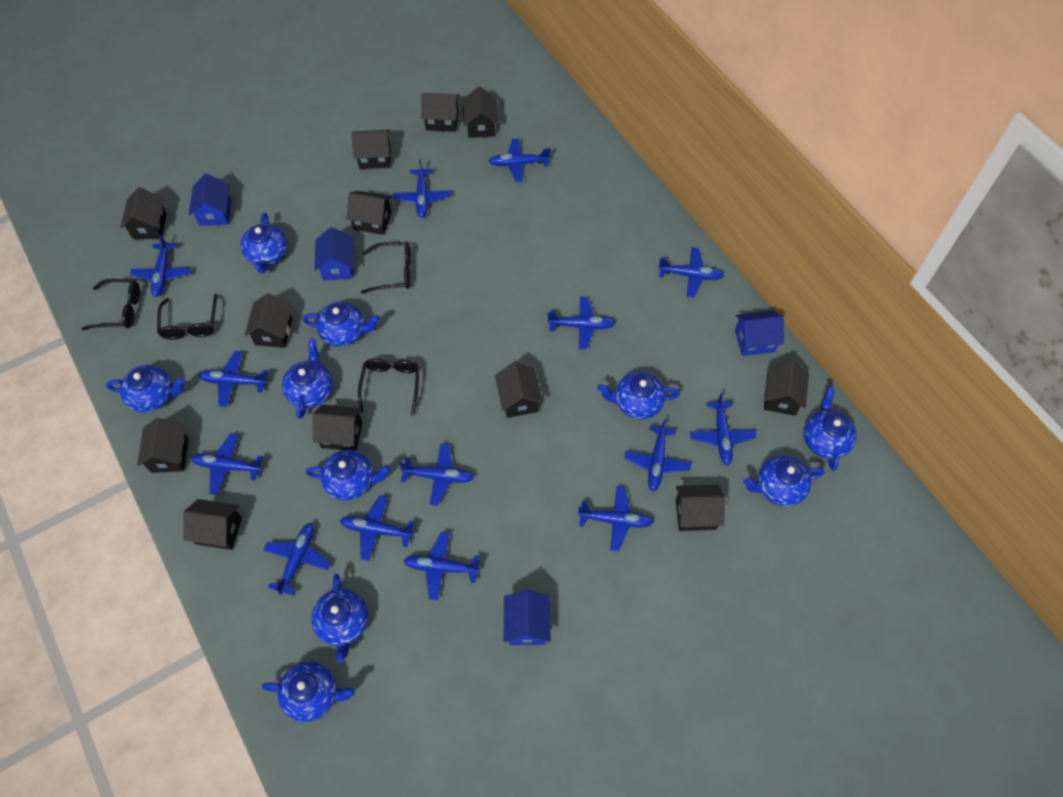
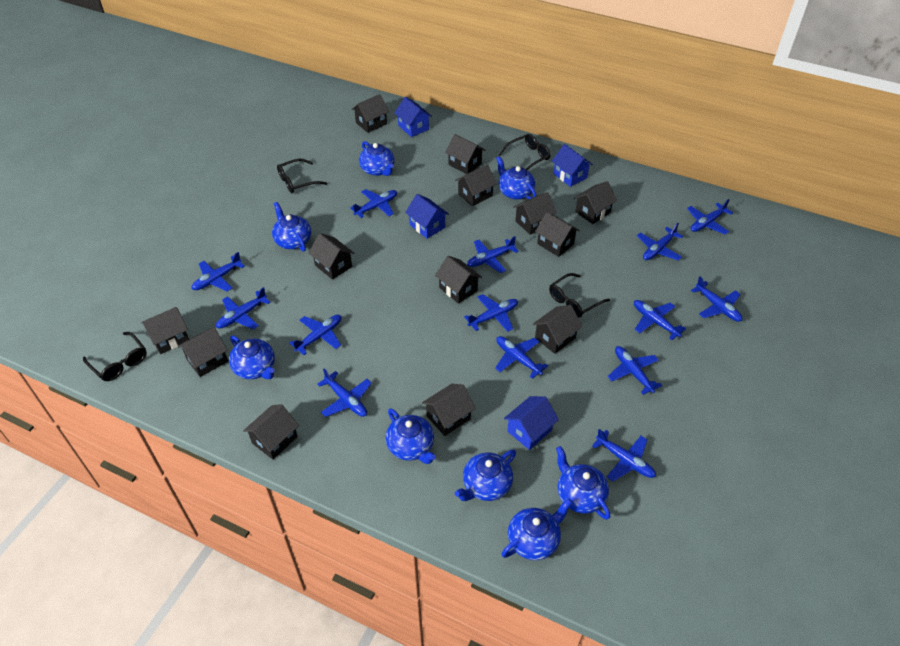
black house: 12 -> 13
blue teapot: 10 -> 8

